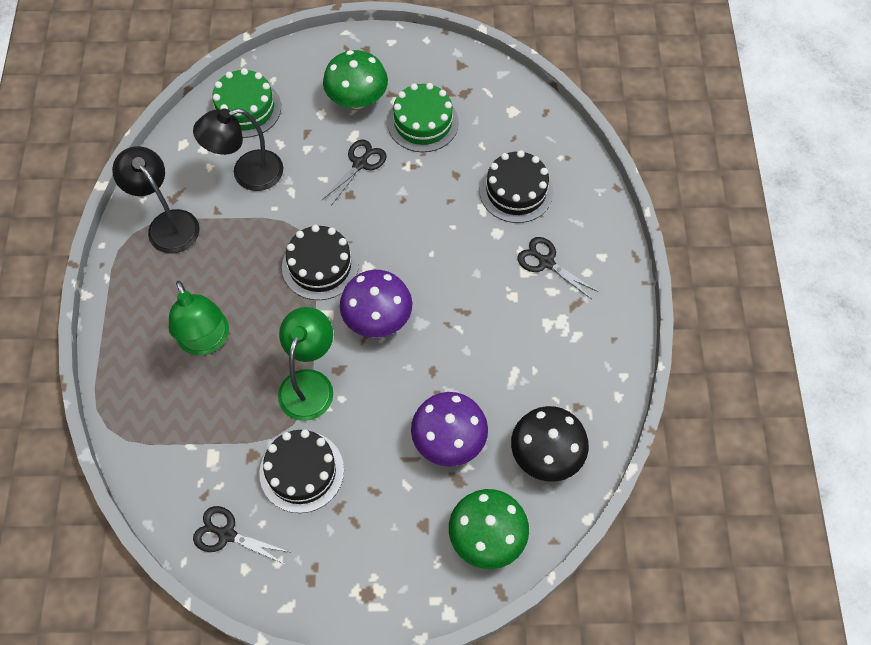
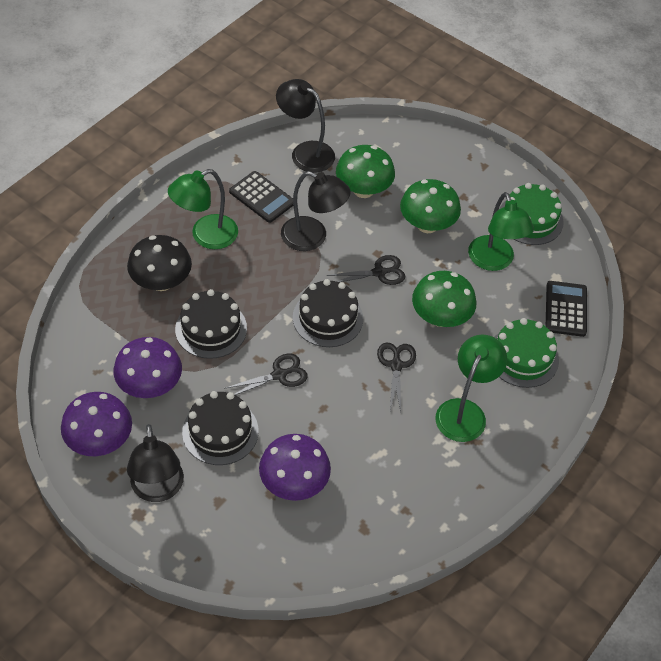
black calculator: 0 -> 2
black lamp: 2 -> 3
green lamp: 2 -> 3
green mushroom: 2 -> 3
purple mushroom: 2 -> 3

